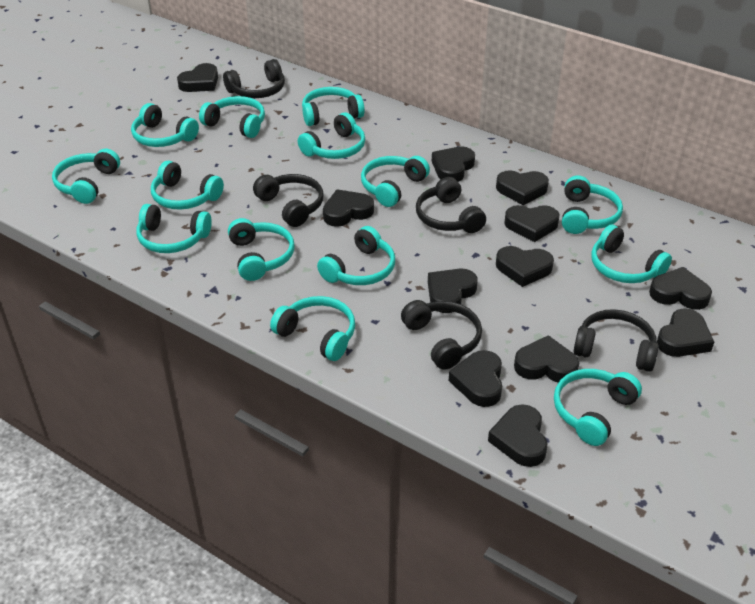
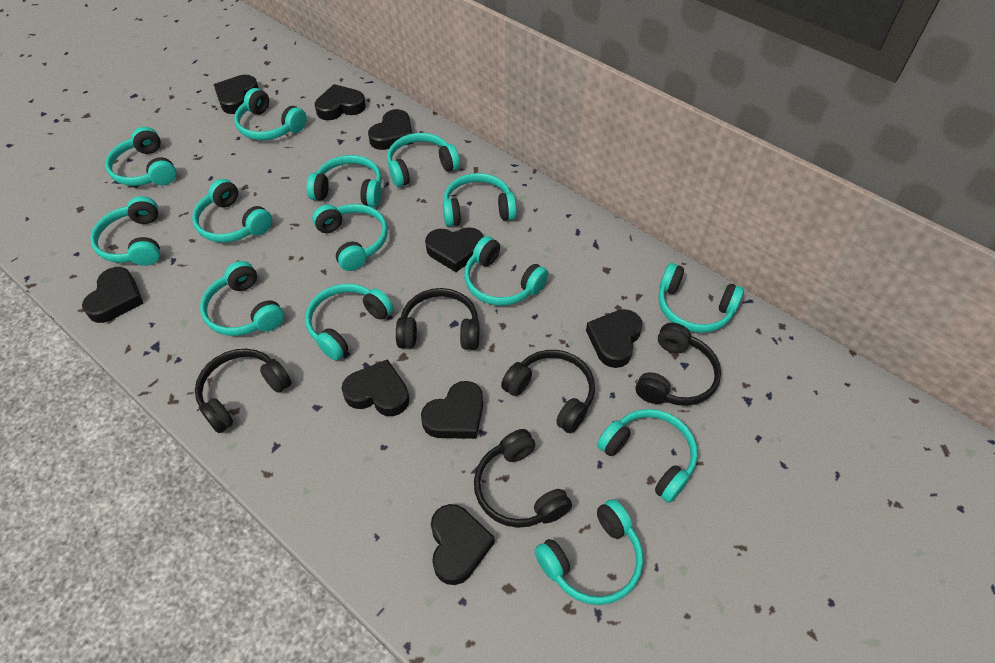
black heart: 12 -> 9

